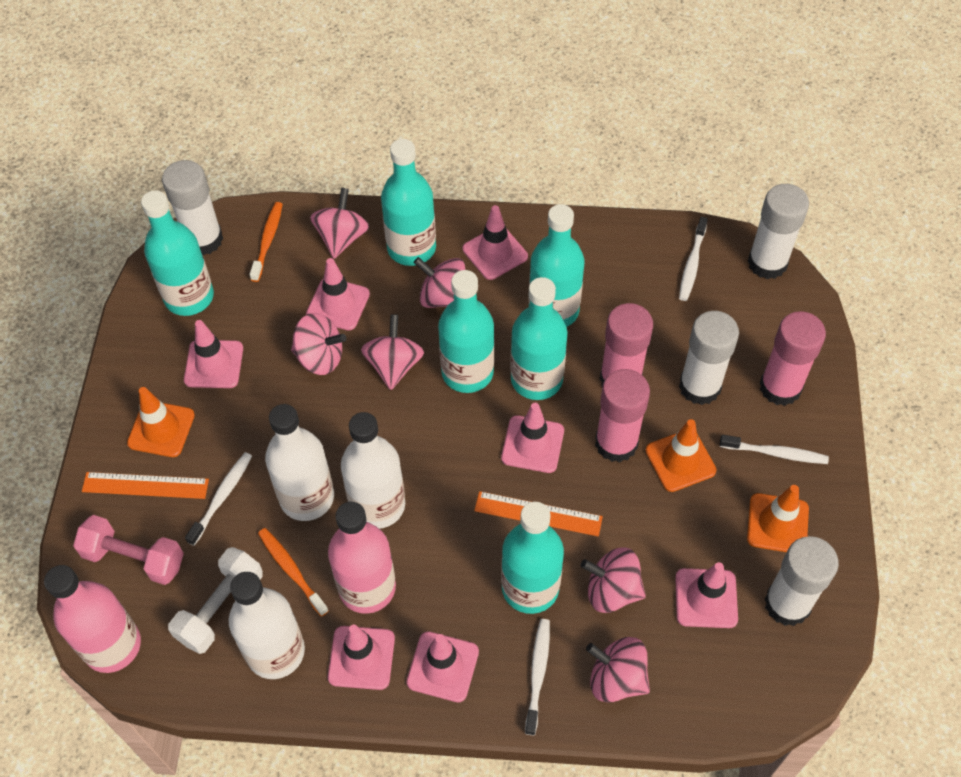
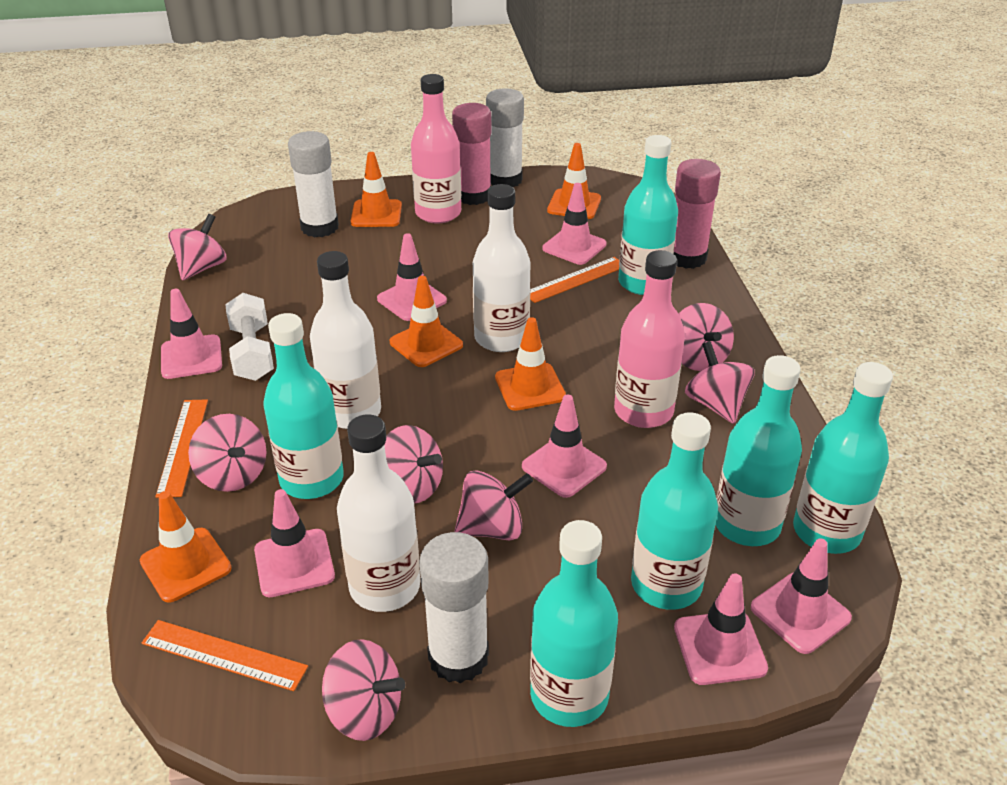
orange ruler: 2 -> 3
orange toothbrush: 2 -> 0
orange traffic cone: 3 -> 5
pink dumbbell: 1 -> 0
pink glue stick: 3 -> 2
pink spinning top: 6 -> 7
white glue stick: 4 -> 3
white toothbrush: 4 -> 0

